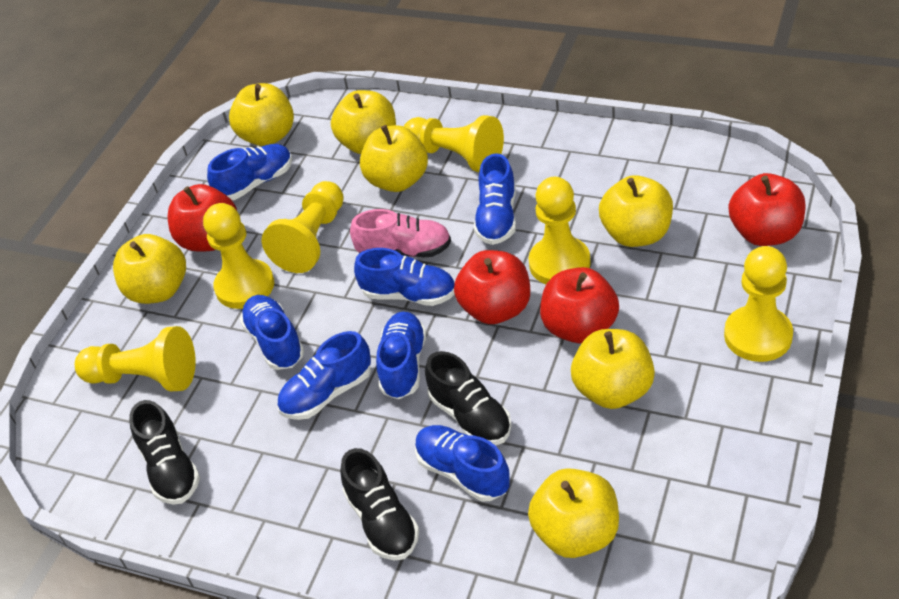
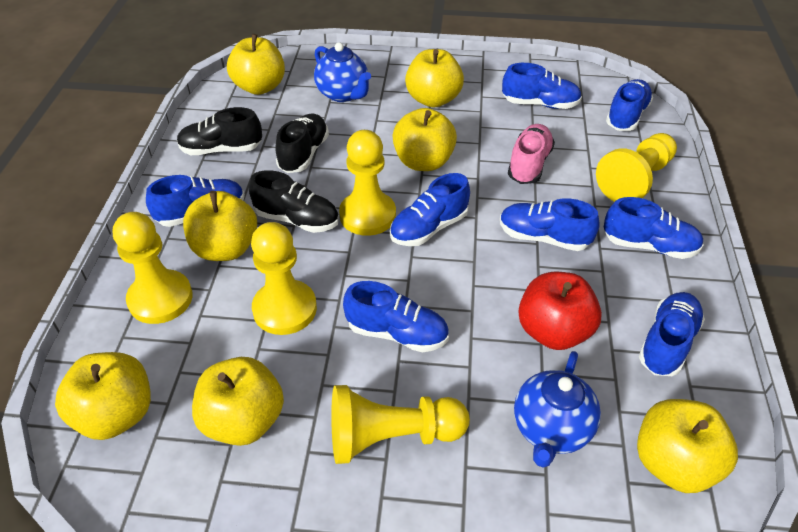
blue shoe: 7 -> 8
blue teapot: 0 -> 2
red apple: 4 -> 1
yellow pawn: 6 -> 5

